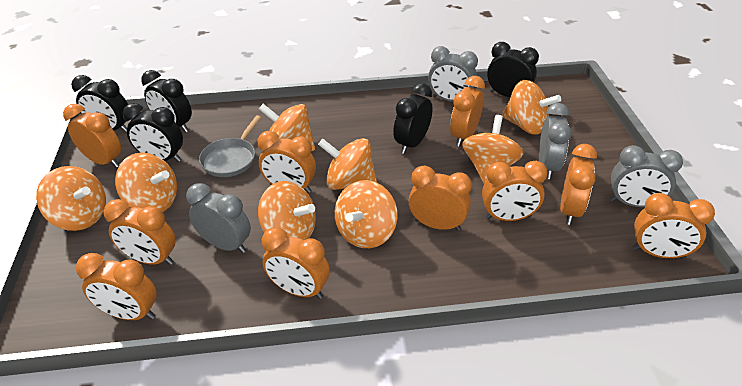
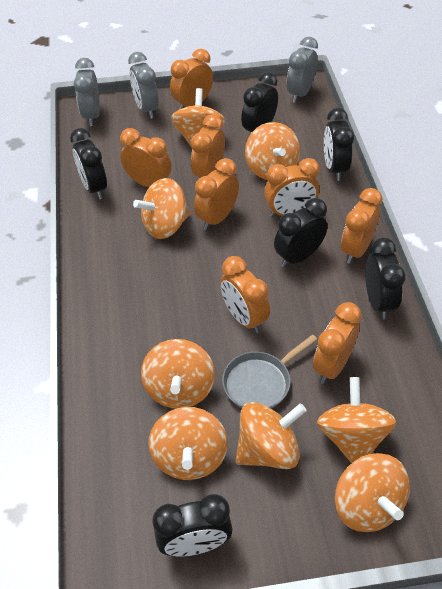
black clock: 5 -> 6
grey clock: 4 -> 3
orange clock: 10 -> 8

